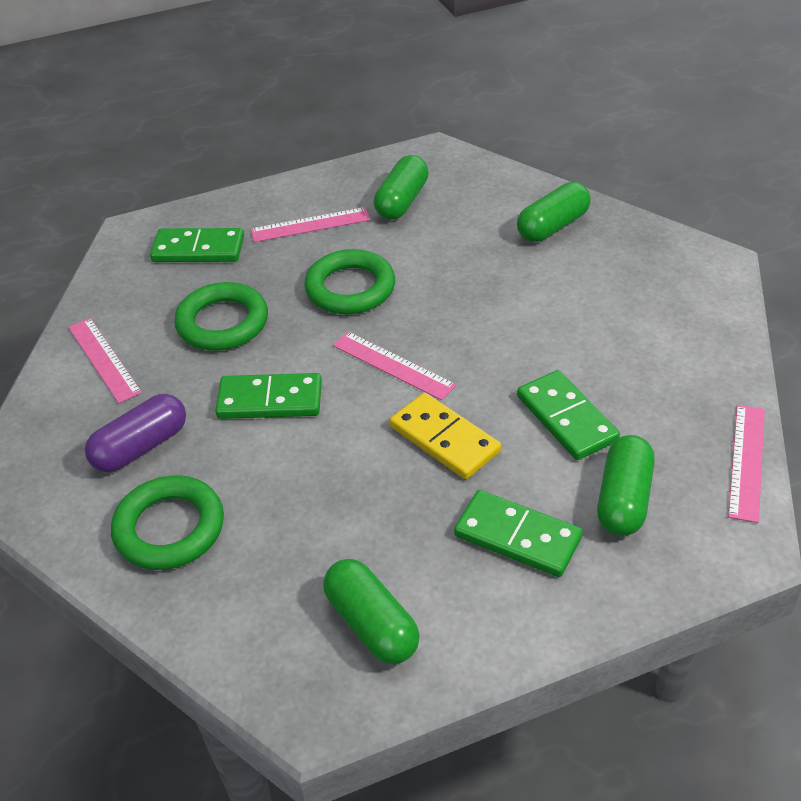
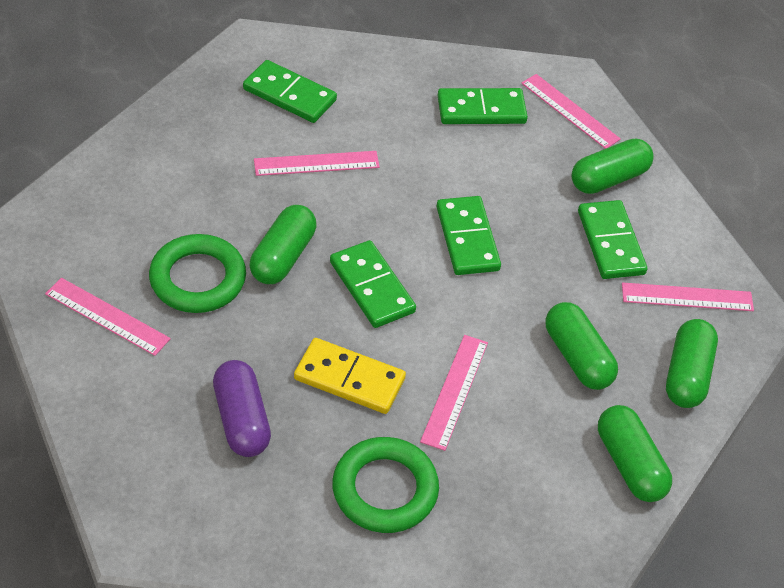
green capsule: 4 -> 5
green domino: 4 -> 5
green ring: 3 -> 2
pink ruler: 4 -> 5

